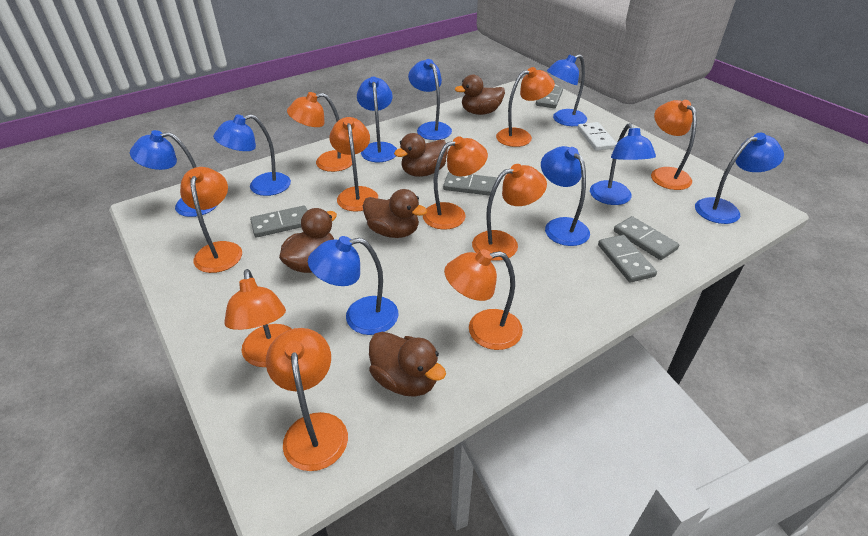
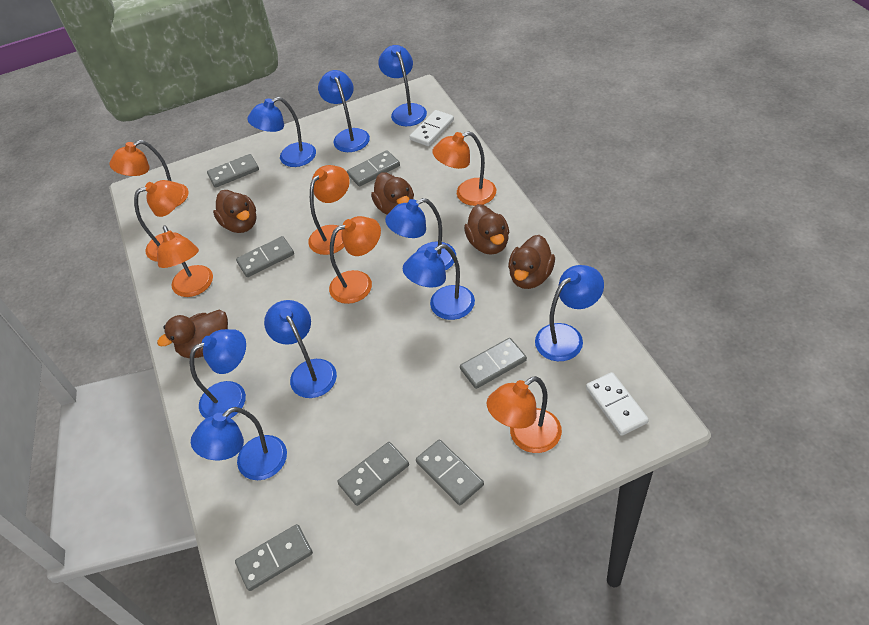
grey domino: 5 -> 7
orange lamp: 10 -> 7
white domino: 1 -> 2

